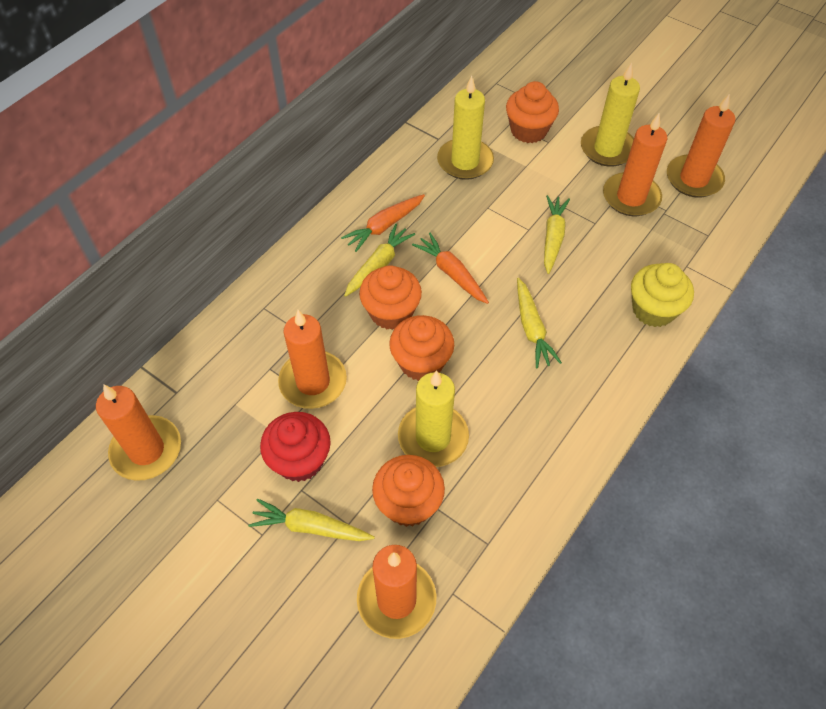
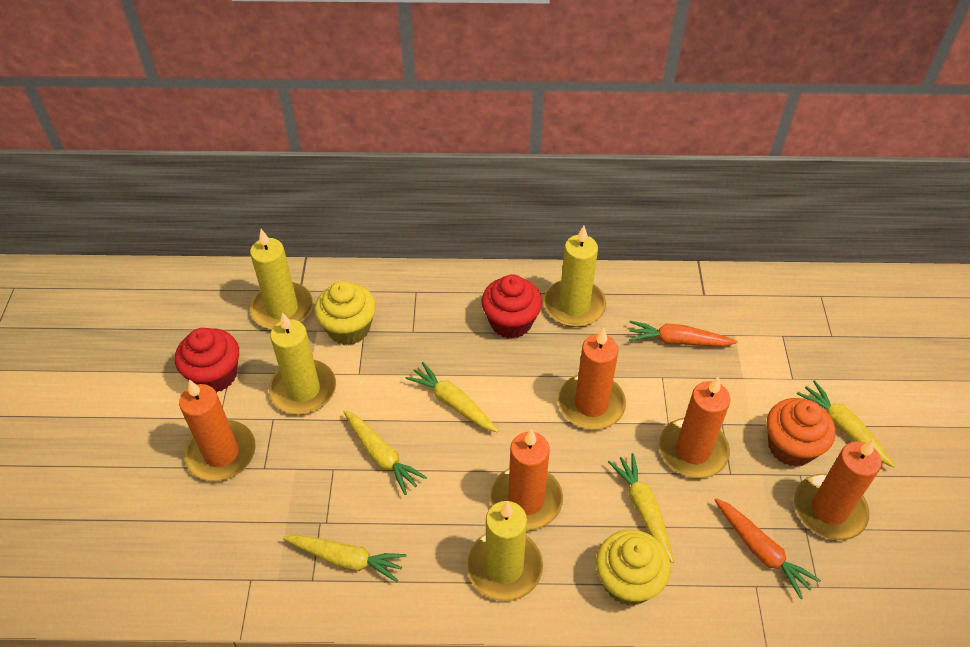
orange cupcake: 4 -> 1
red cupcake: 1 -> 2
yellow candle: 3 -> 4
yellow carrot: 4 -> 5
yellow cupcake: 1 -> 2

